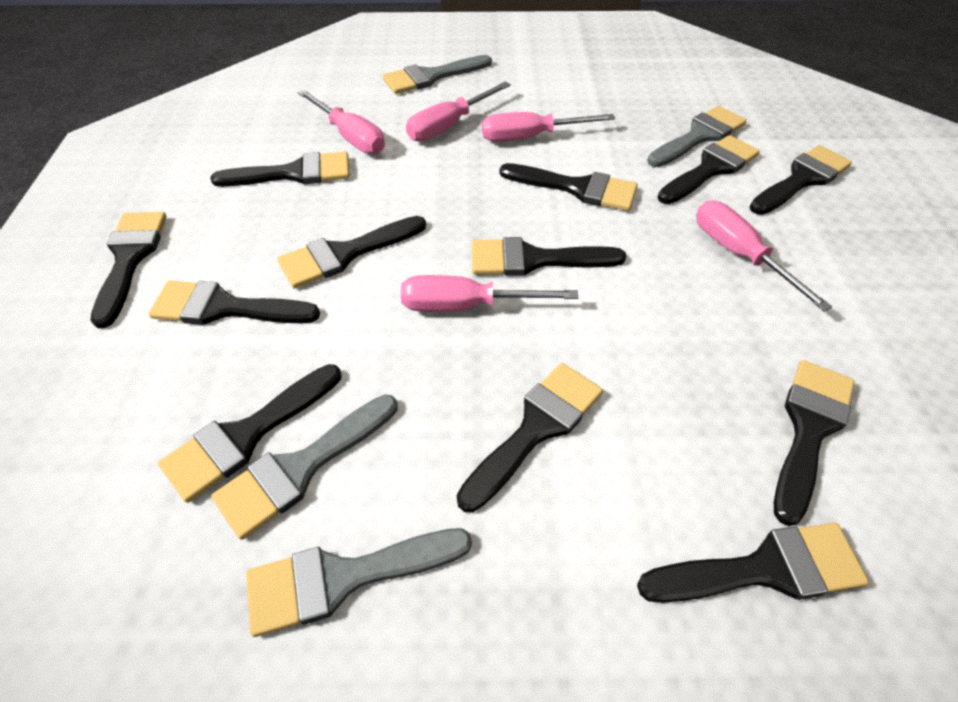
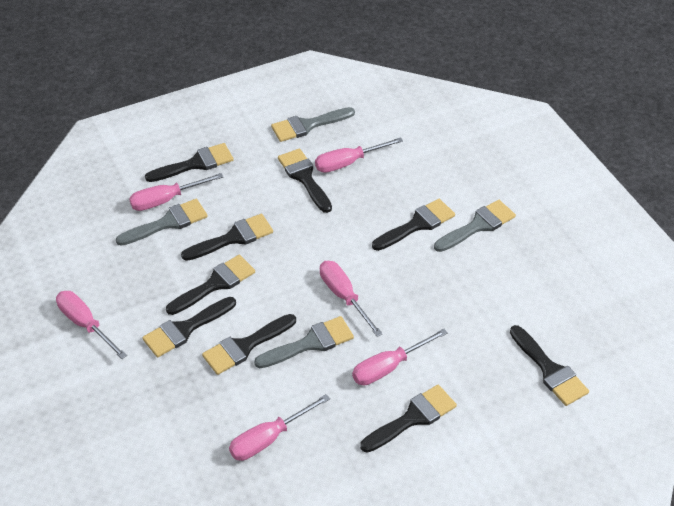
black brush: 12 -> 9
pink screwdriver: 5 -> 6

